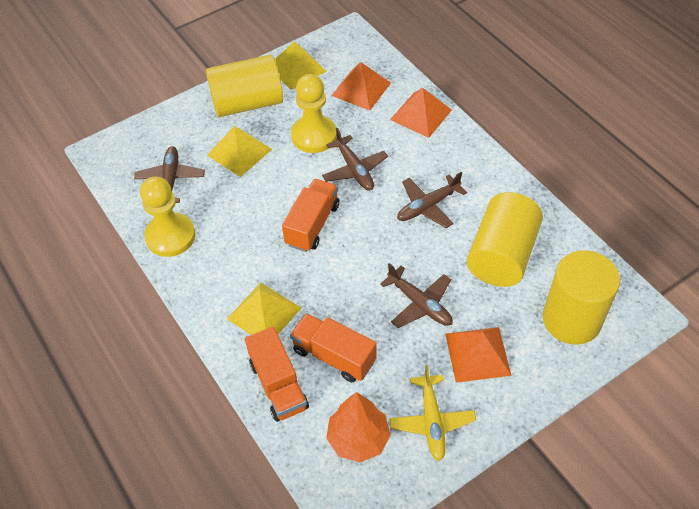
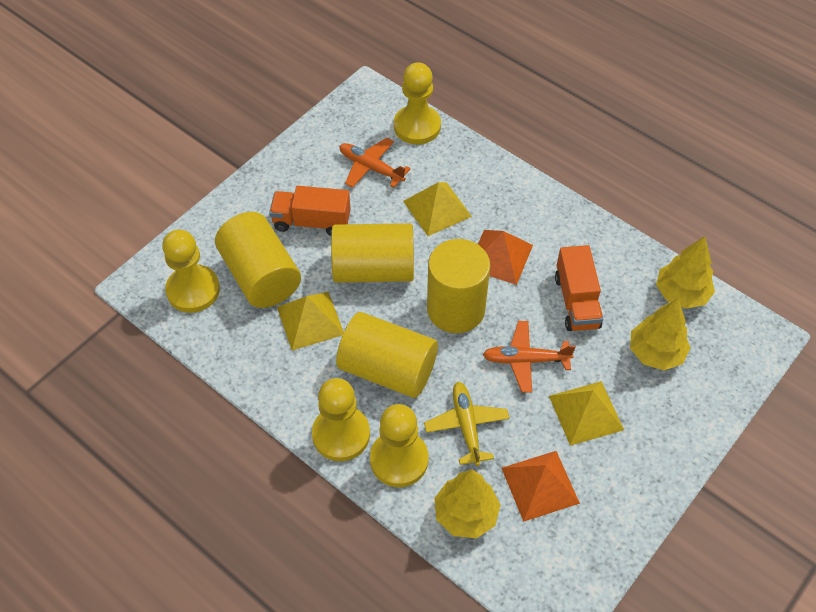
brown plane: 4 -> 0
orange plane: 0 -> 2
orange pyramid: 3 -> 2
orange tree: 1 -> 0
orange truck: 3 -> 2
yellow cylinder: 3 -> 4
yellow pawn: 2 -> 4
yellow tree: 0 -> 3

